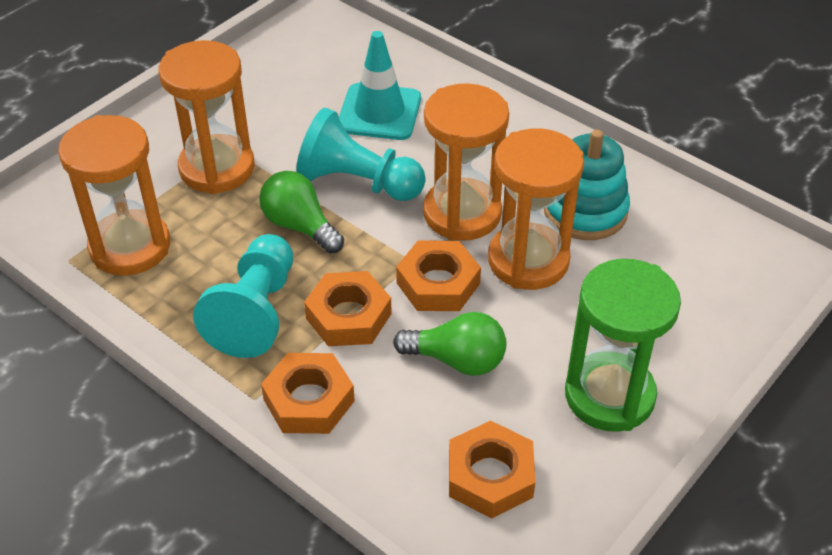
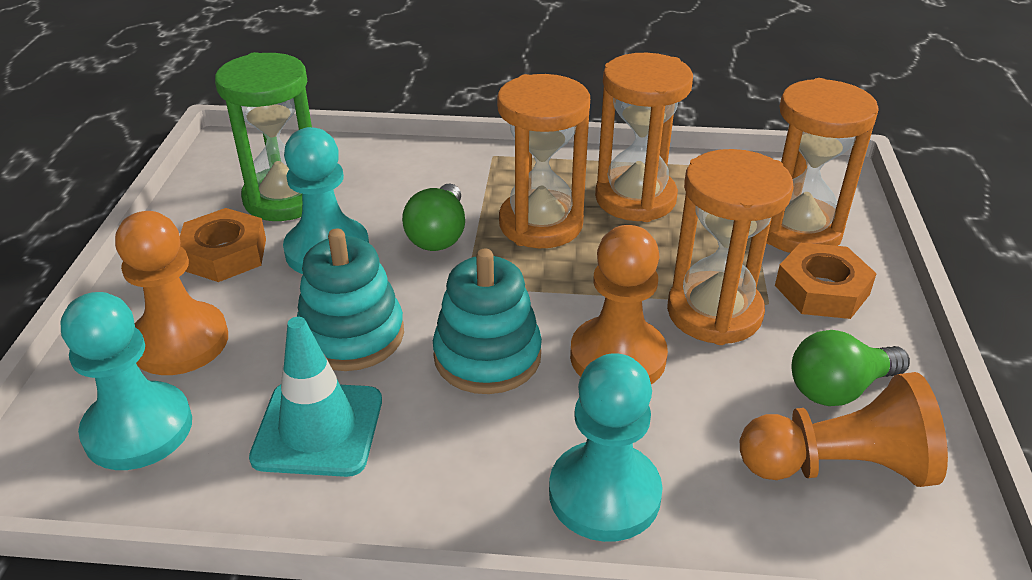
orange nut: 4 -> 2
orange pawn: 0 -> 3
turquoise pawn: 2 -> 3
turquoise stacking toy: 1 -> 2

